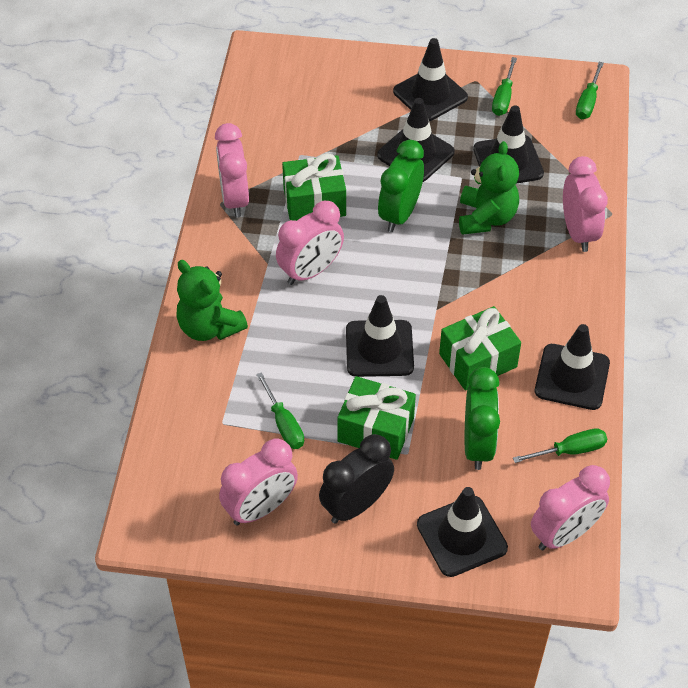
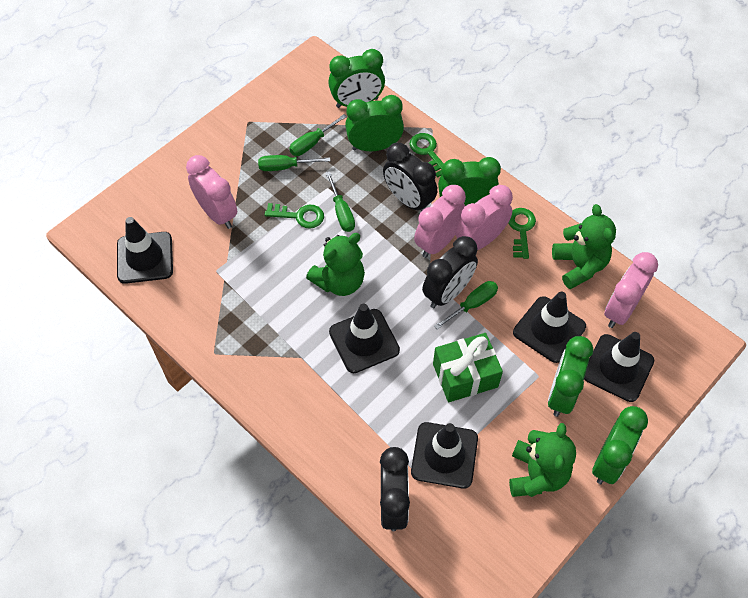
black clock: 1 -> 3
black traffic cone: 6 -> 5
green clock: 2 -> 5
green gift: 3 -> 1
green key: 0 -> 3
green teddy bear: 2 -> 3
pink clock: 5 -> 4

